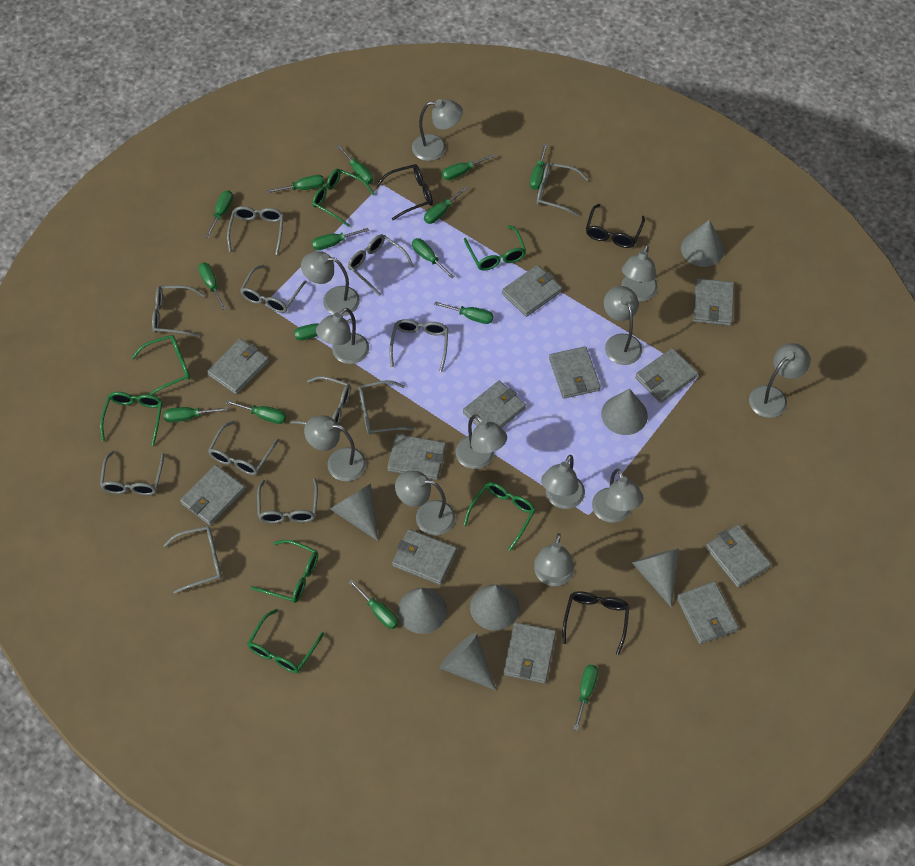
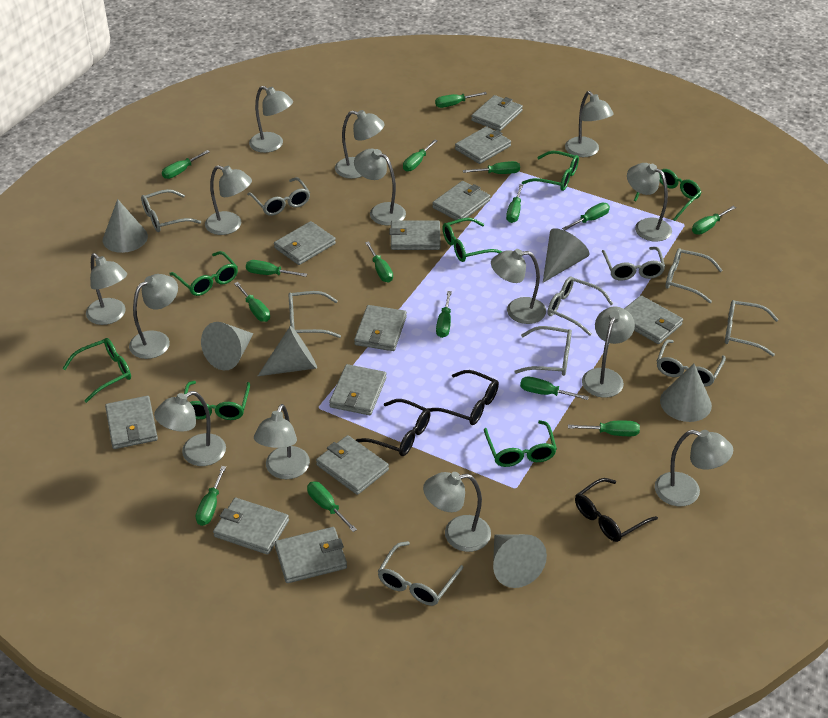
grey cone: 7 -> 6
grey glasses: 12 -> 10
grey lamp: 12 -> 14

